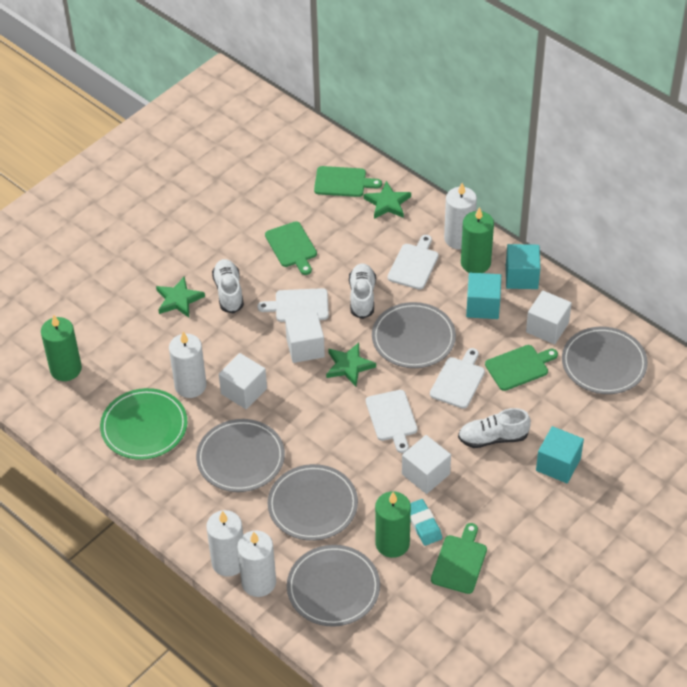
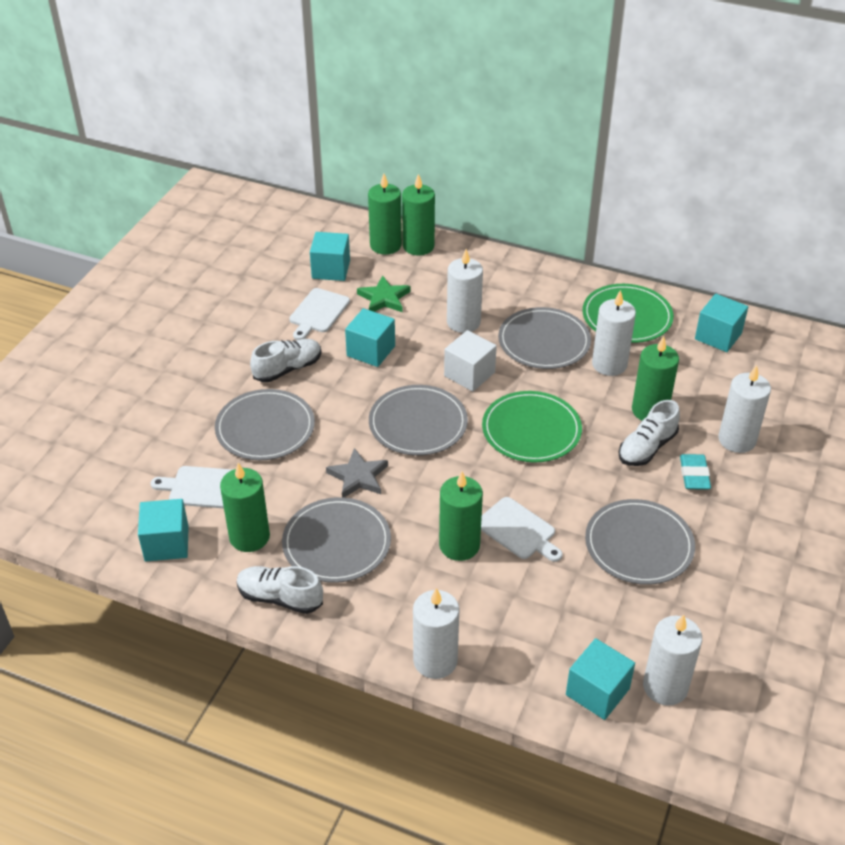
green candle: 3 -> 5
green cutting board: 4 -> 0
green plate: 1 -> 2
green star: 3 -> 1
grey star: 0 -> 1
turquoise cube: 3 -> 5
white candle: 4 -> 5
white cube: 4 -> 1
white cutting board: 4 -> 3

